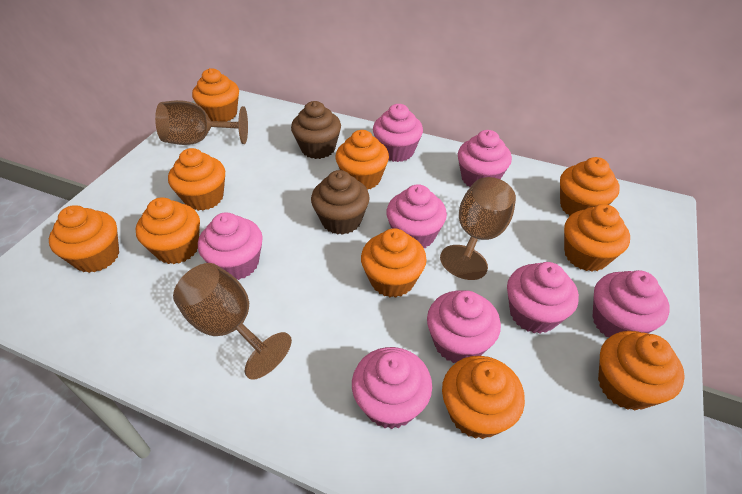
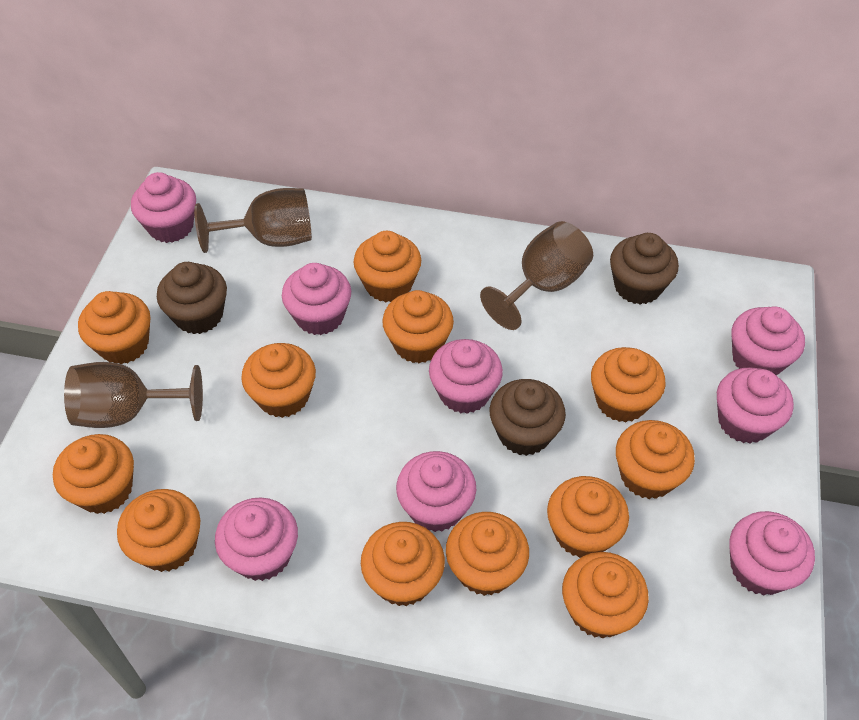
brown cupcake: 2 -> 3
orange cupcake: 10 -> 12

